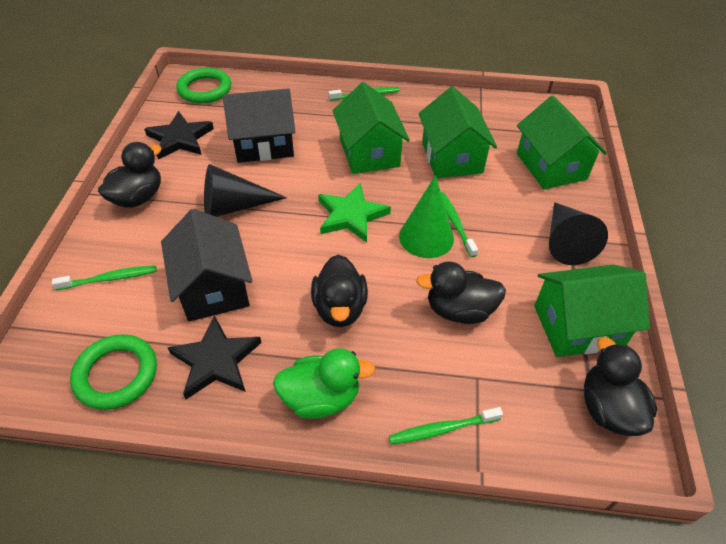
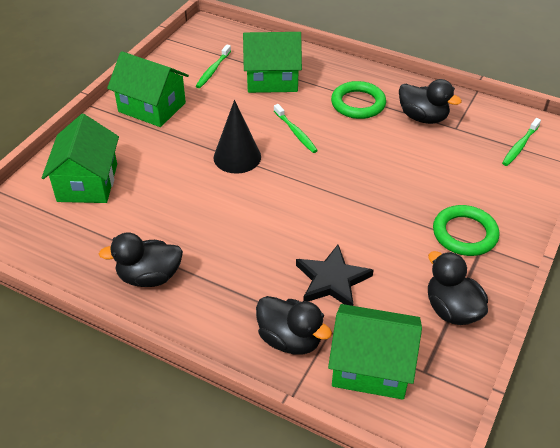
black cone: 2 -> 1
black house: 2 -> 0
black star: 2 -> 1
green cone: 1 -> 0
green duck: 1 -> 0
green star: 1 -> 0
green toothbrush: 4 -> 3

